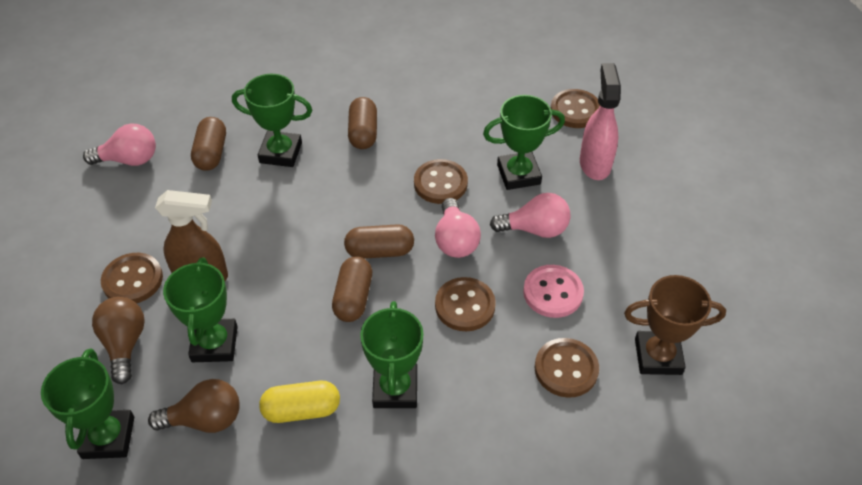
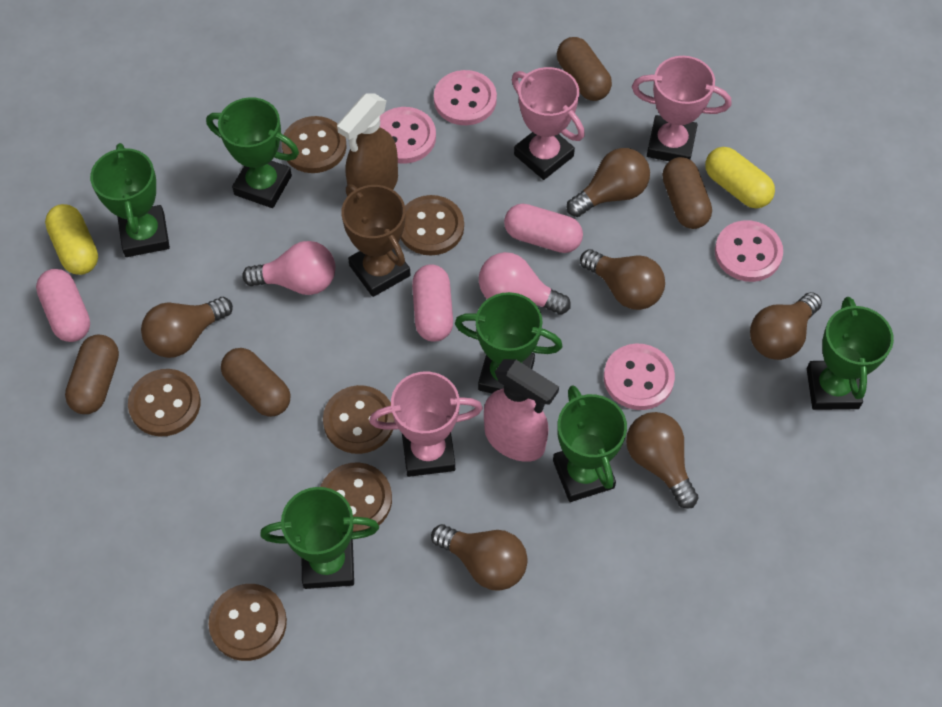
brown button: 5 -> 6
brown light bulb: 2 -> 6
green trophy: 5 -> 6
pink button: 1 -> 4
pink capsule: 0 -> 3
pink light bulb: 3 -> 2
pink trophy: 0 -> 3
yellow capsule: 1 -> 2

